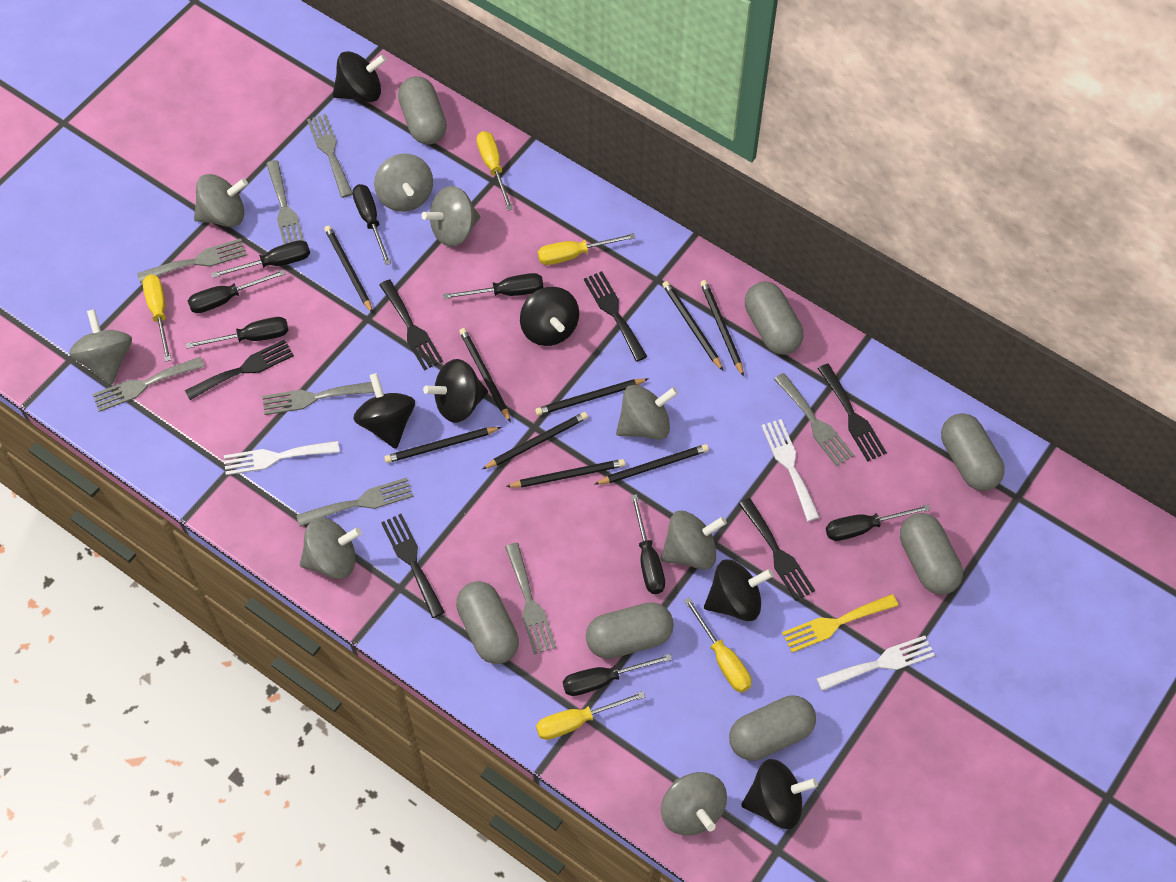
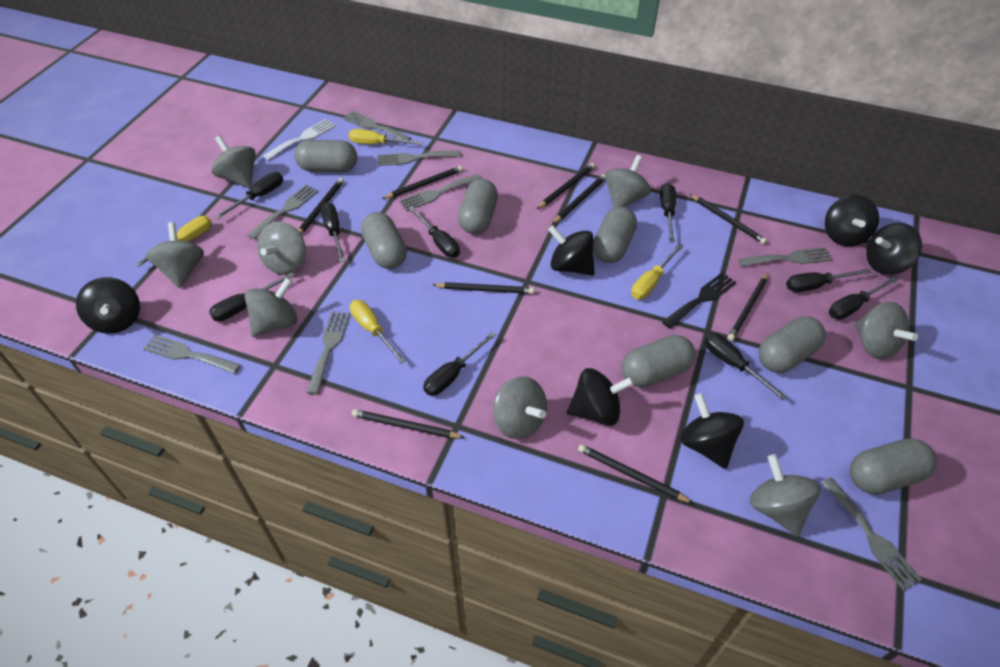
black fork: 6 -> 1
black screwdriver: 8 -> 9
white fork: 3 -> 1
yellow fork: 1 -> 0
yellow screwdriver: 5 -> 4

